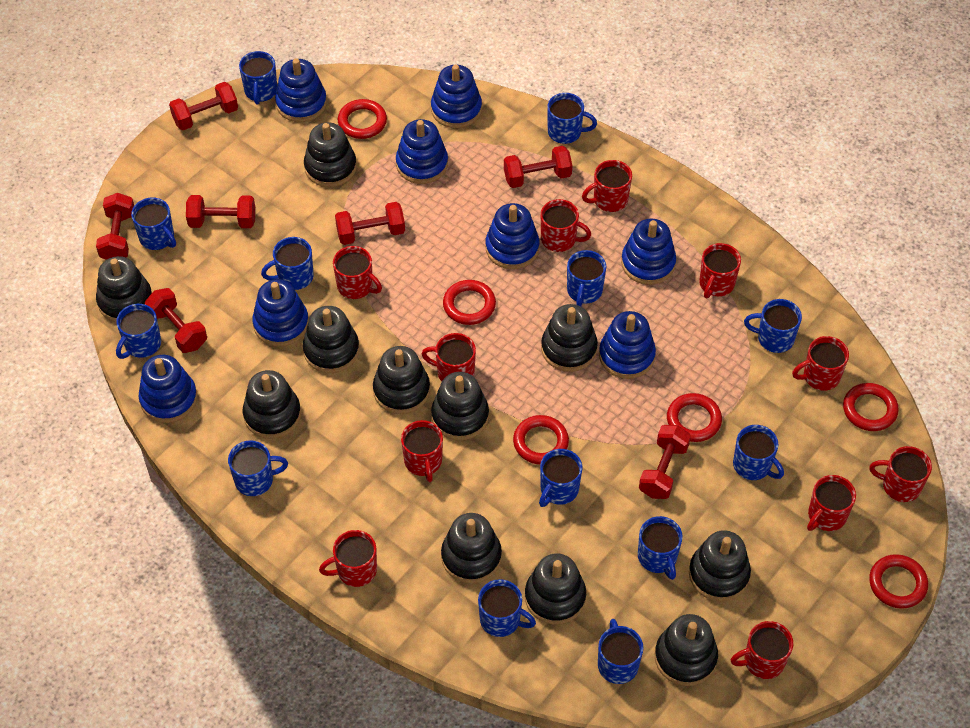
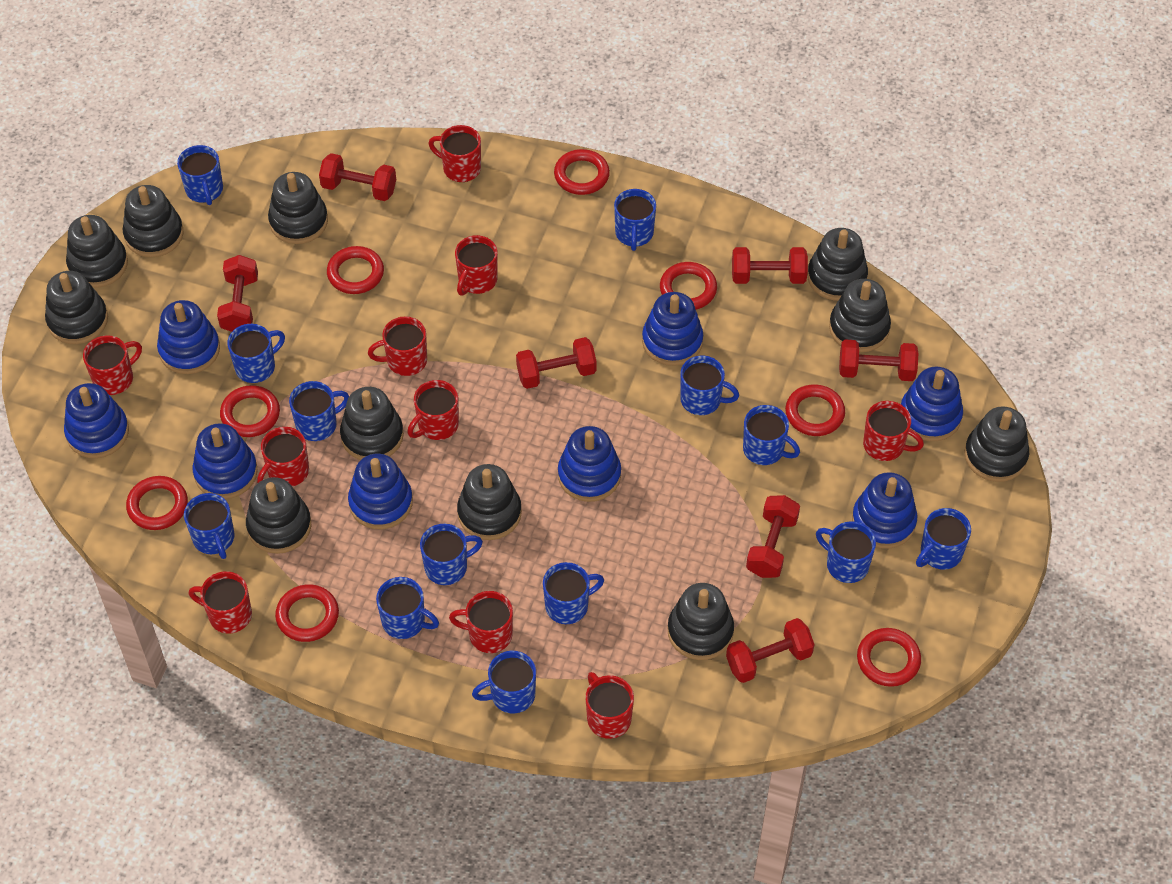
red mug: 11 -> 10
red ring: 6 -> 8

